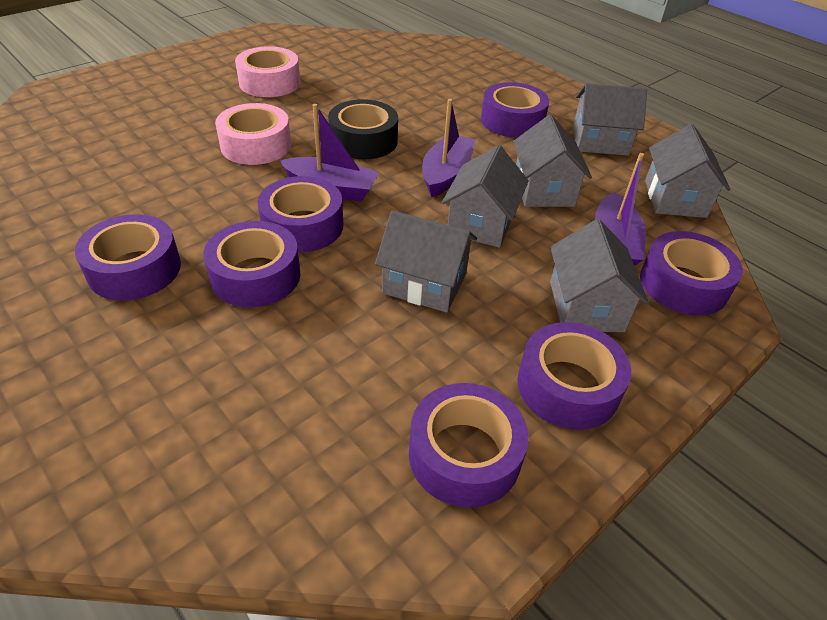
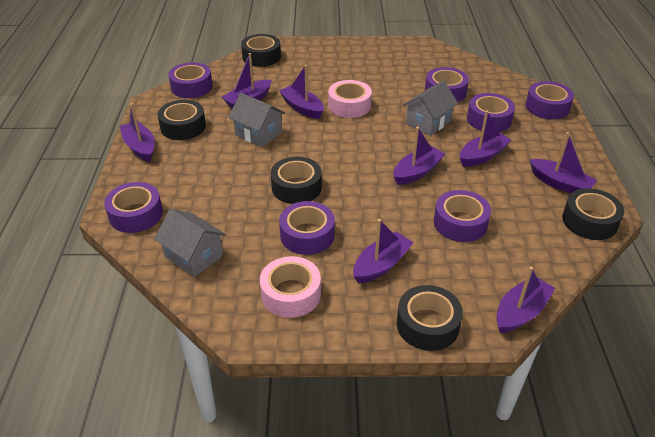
black tape: 1 -> 5
grey house: 6 -> 3
purple boat: 3 -> 8

